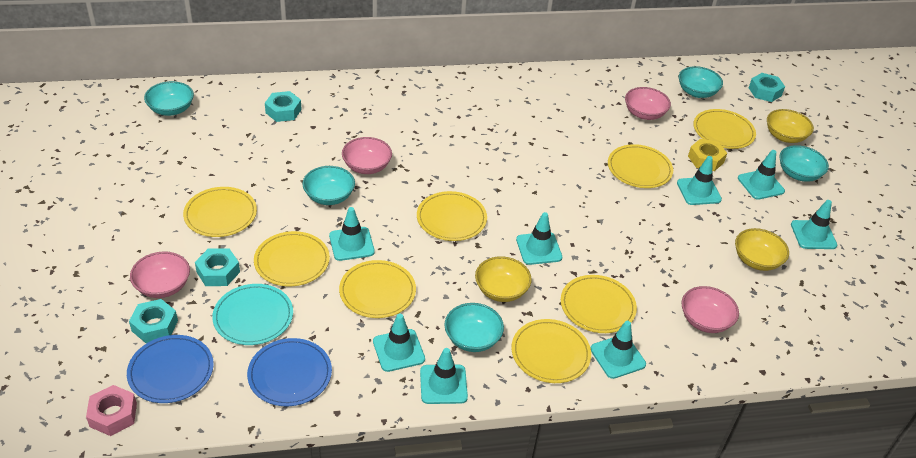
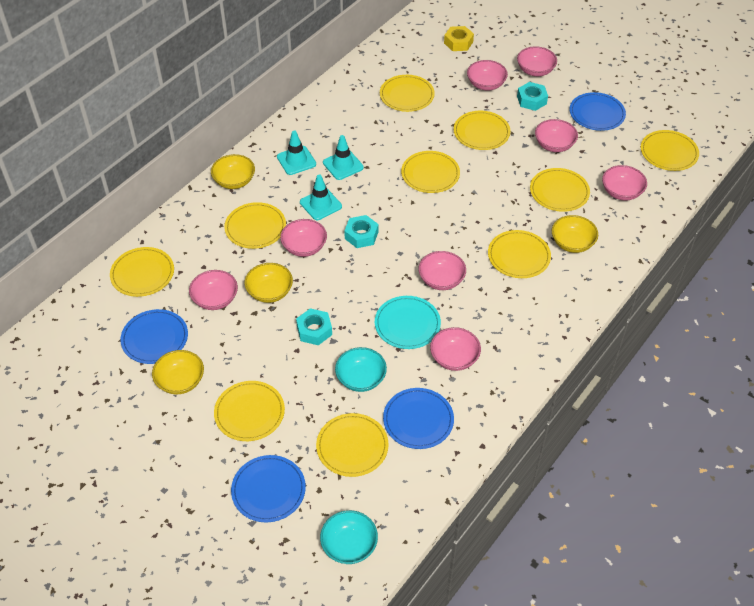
blue plate: 2 -> 4
pink bowl: 4 -> 8
pink nut: 1 -> 0
turquoise bowl: 5 -> 2
turquoise nut: 4 -> 3
turquoise traffic cone: 8 -> 3
yellow bowl: 3 -> 4
yellow plate: 8 -> 10

